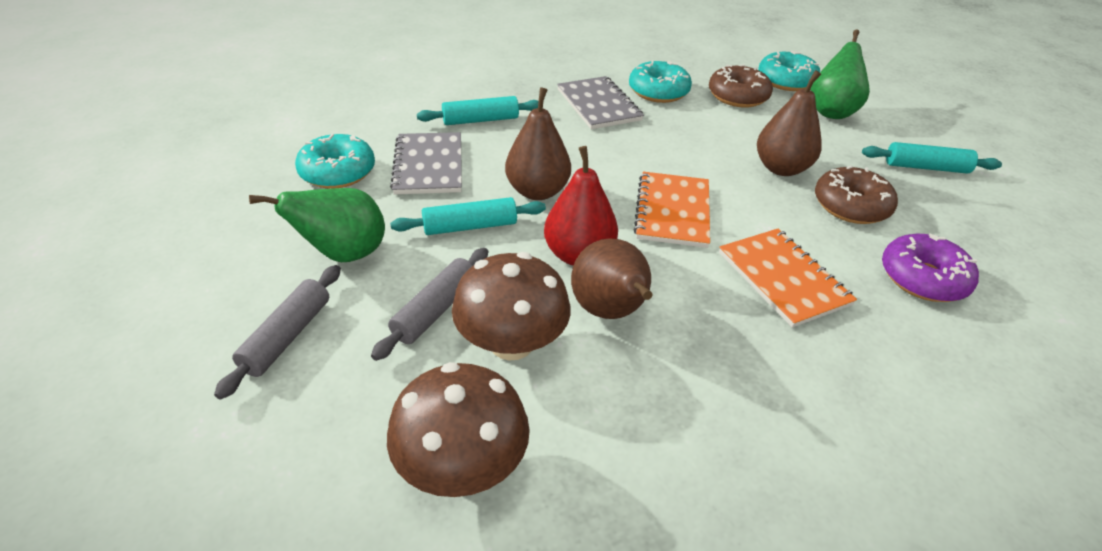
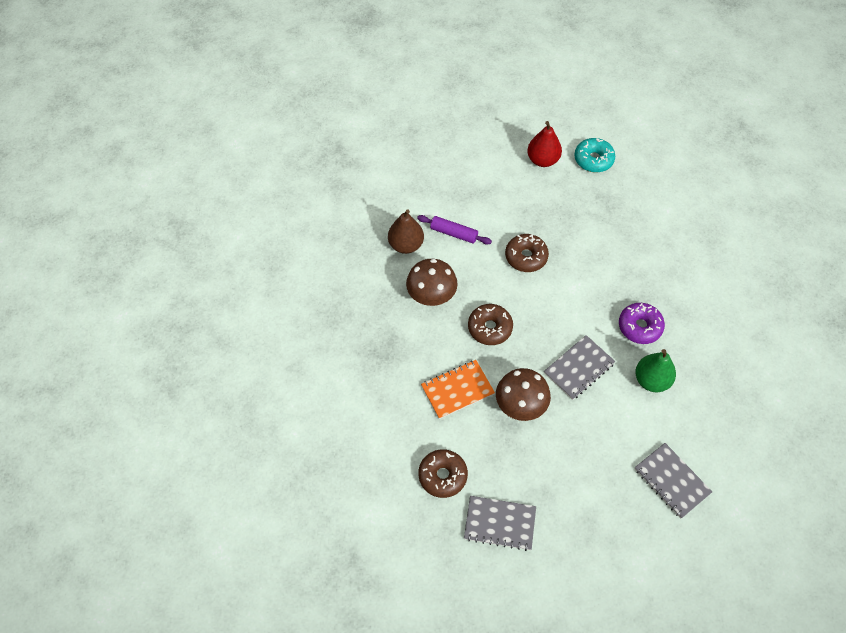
brown donut: 2 -> 3
brown pear: 3 -> 1
green pear: 2 -> 1
grey notebook: 2 -> 3
grey rolling pin: 2 -> 0
orange notebook: 2 -> 1
purple rolling pin: 0 -> 1
turquoise donut: 3 -> 1
turquoise rolling pin: 3 -> 0

